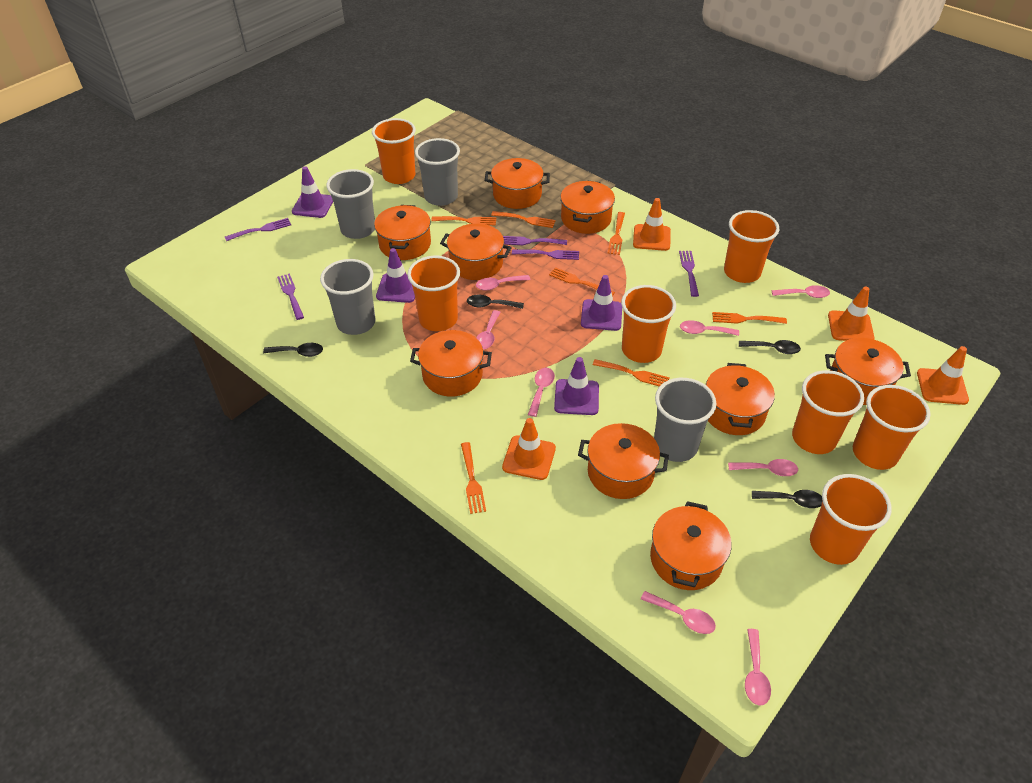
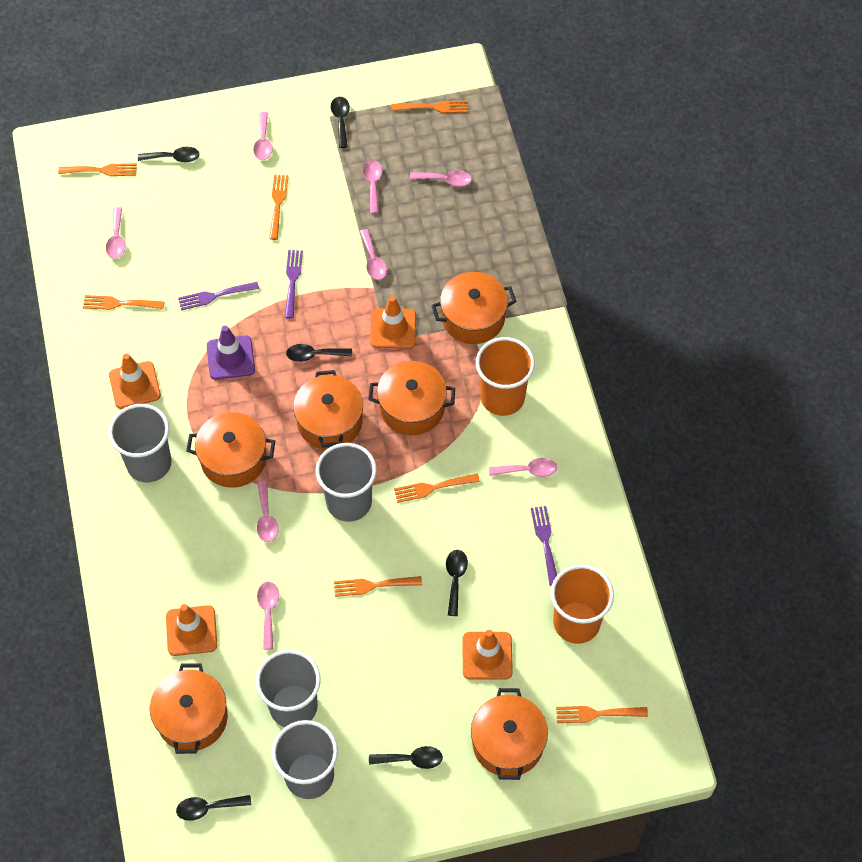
black spoon: 4 -> 6
orange cup: 7 -> 2
orange pot: 9 -> 6
purple fork: 5 -> 3
purple traffic cone: 4 -> 1

